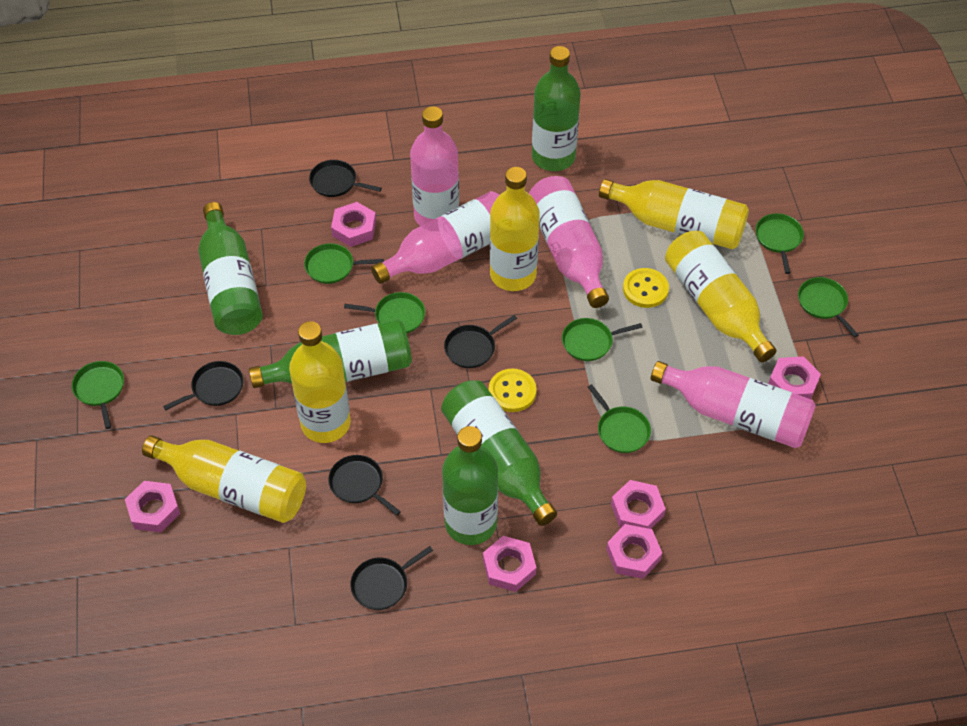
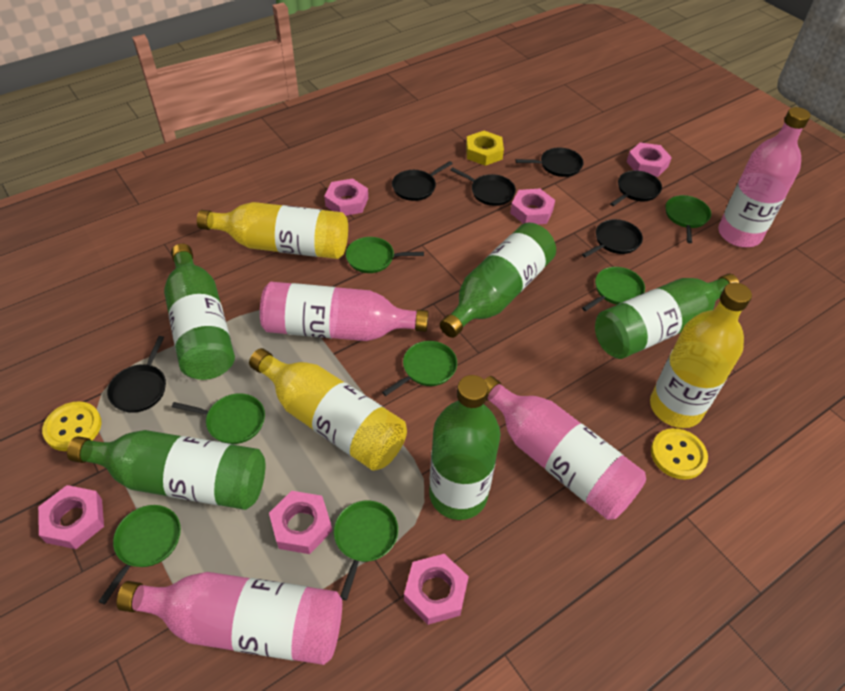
black pan: 5 -> 6
yellow bottle: 5 -> 3
yellow nut: 0 -> 1

